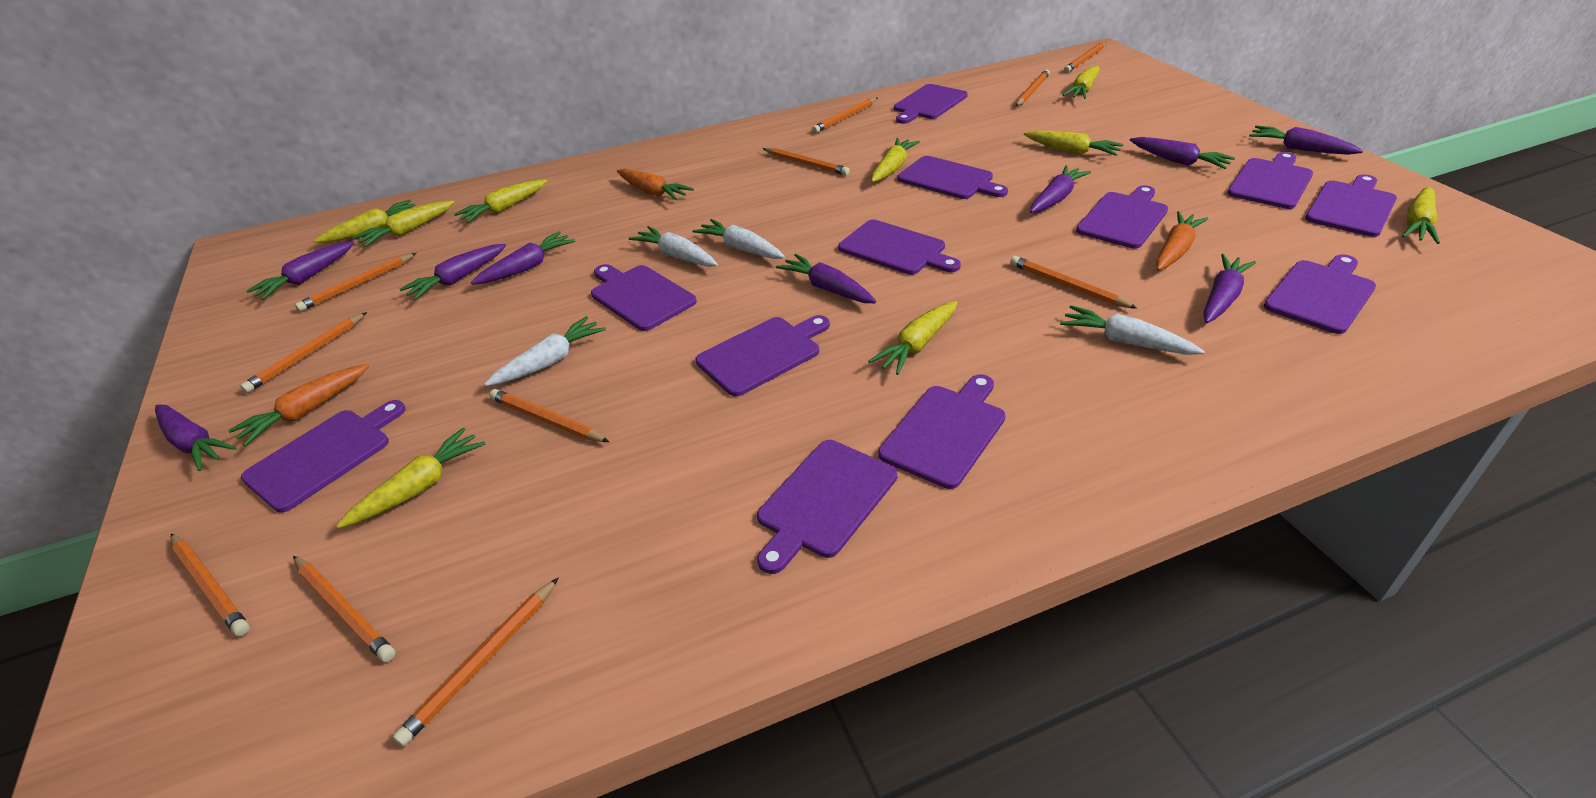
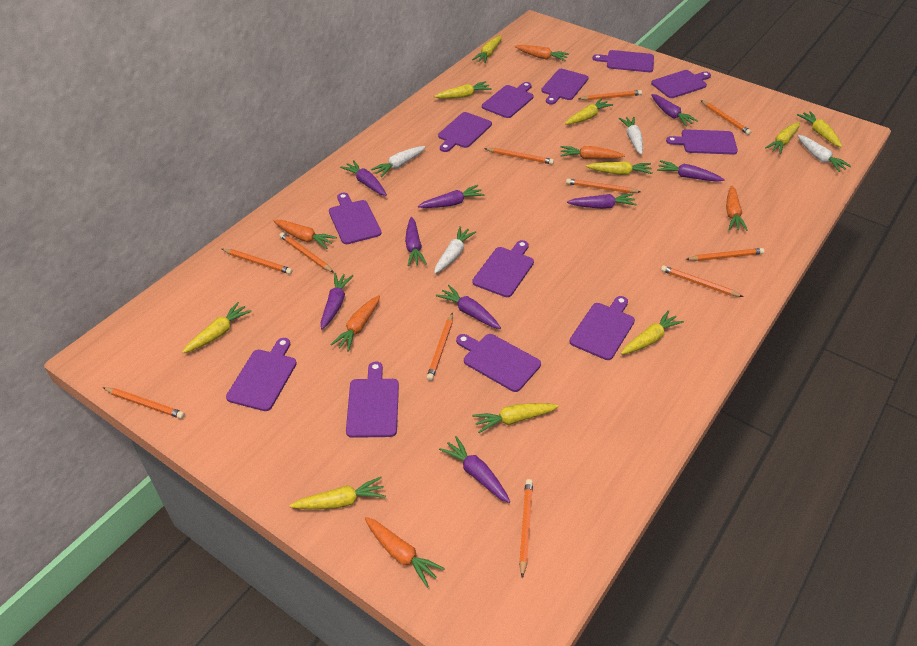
orange carrot: 3 -> 6
yellow carrot: 9 -> 10

